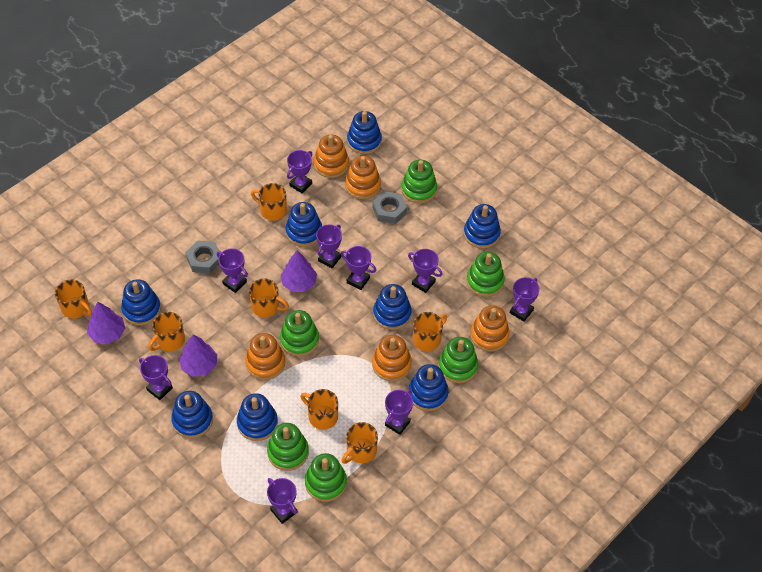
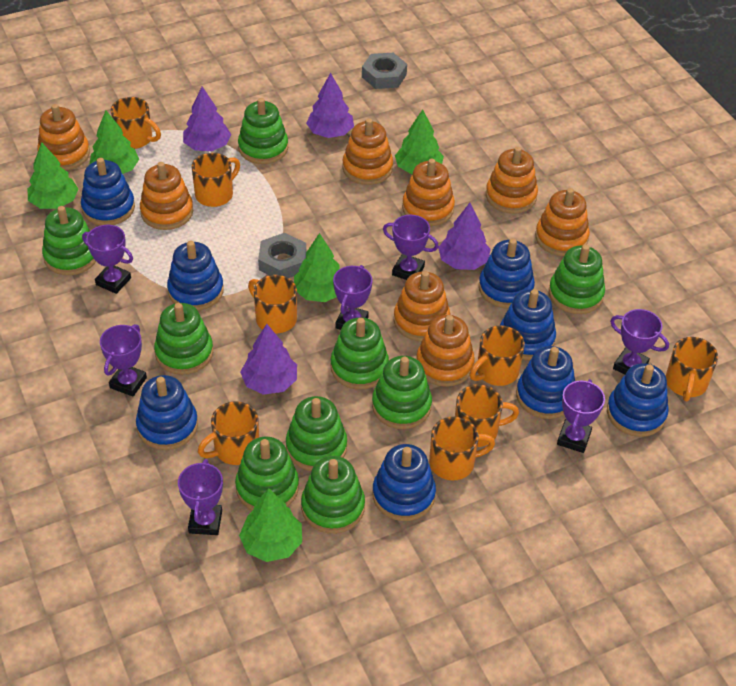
green stacking toy: 6 -> 9
green tree: 0 -> 5
orange mug: 7 -> 8
orange stacking toy: 5 -> 8
purple tree: 3 -> 4
purple trophy: 9 -> 7

